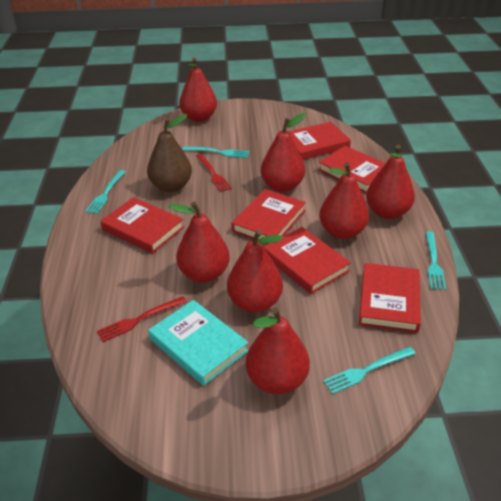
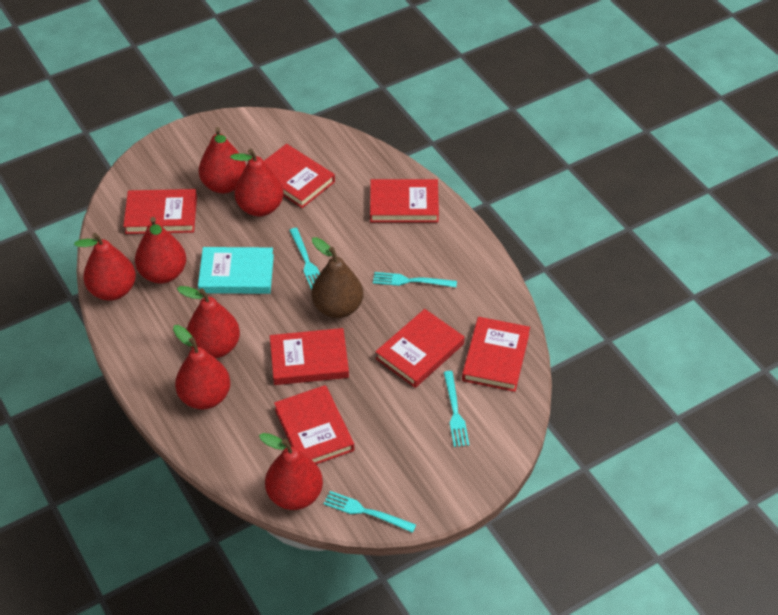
red book: 6 -> 7
red fork: 2 -> 0

